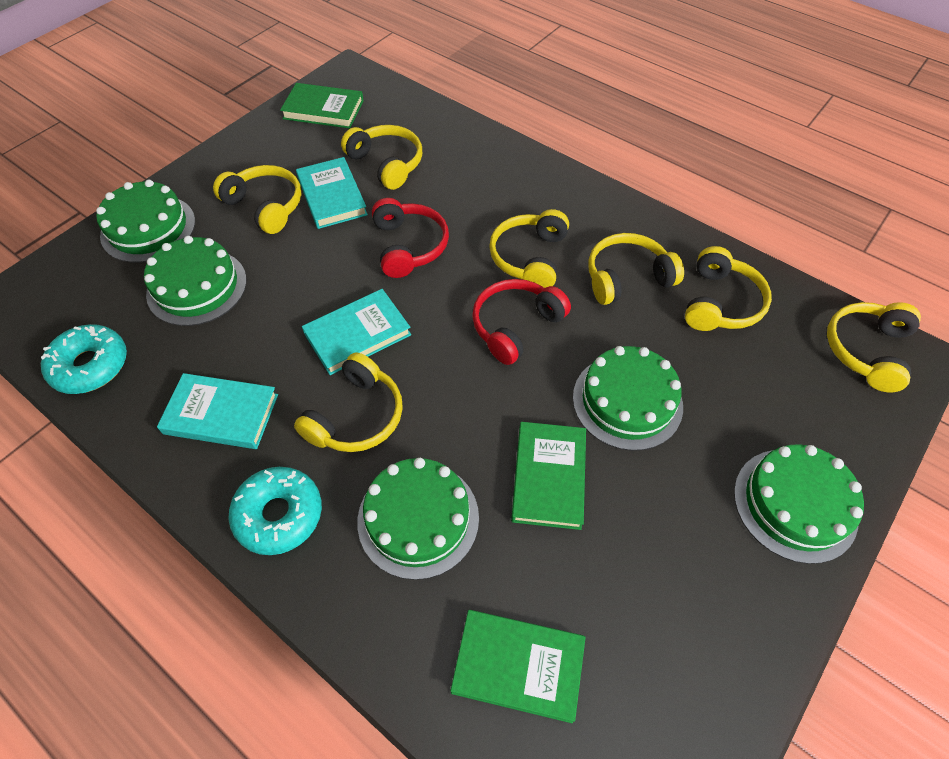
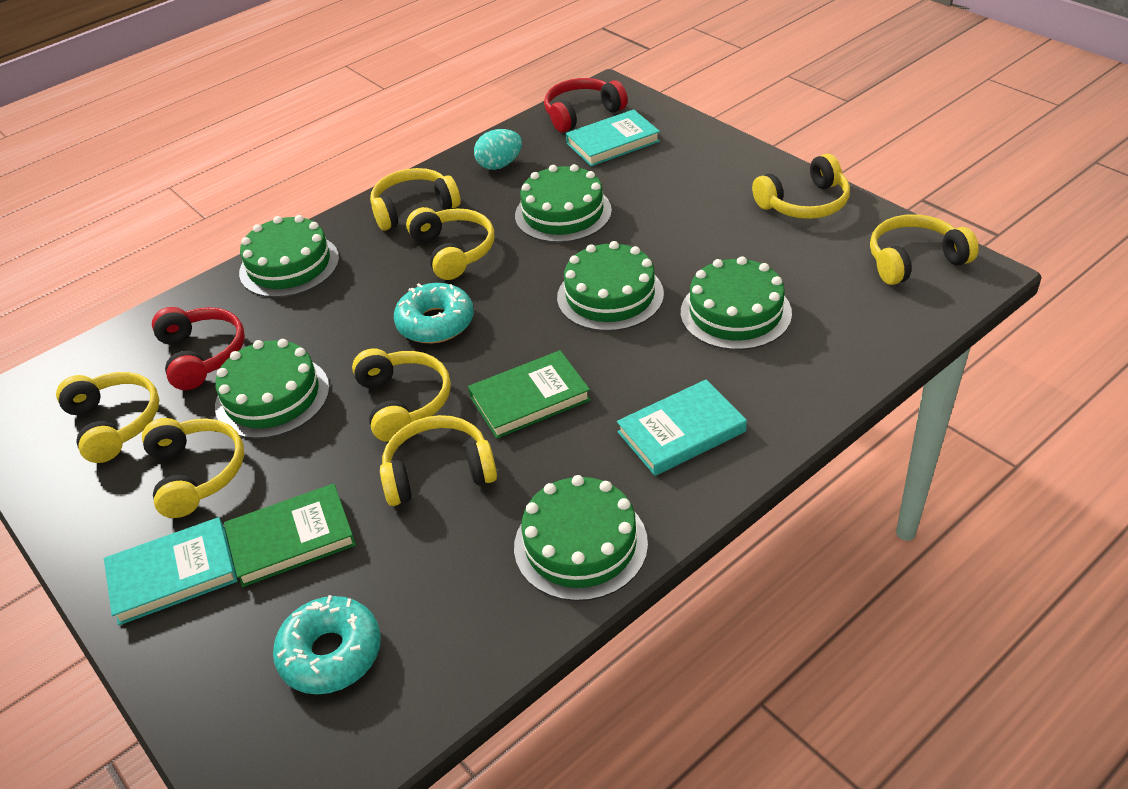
green book: 3 -> 2
green cake: 5 -> 6
turquoise egg: 0 -> 1
yellow headphones: 7 -> 8

